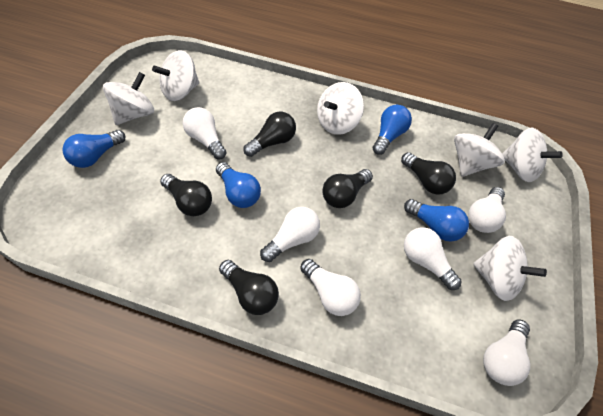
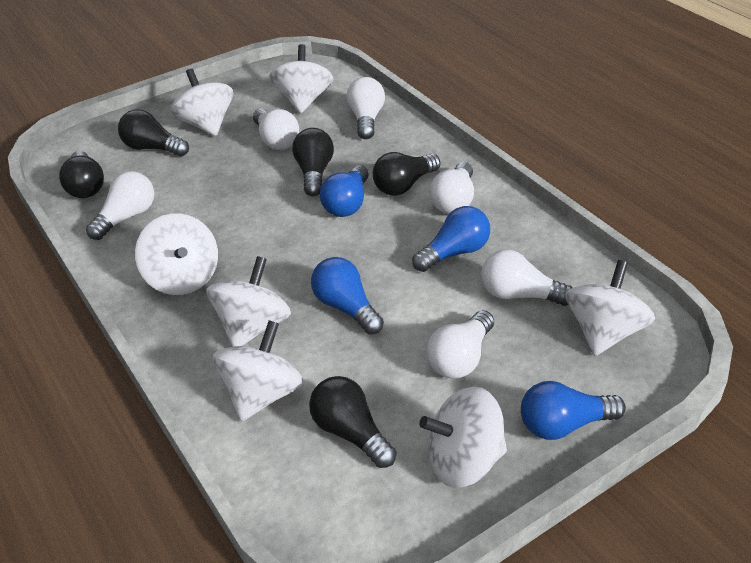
white spinning top: 6 -> 7

